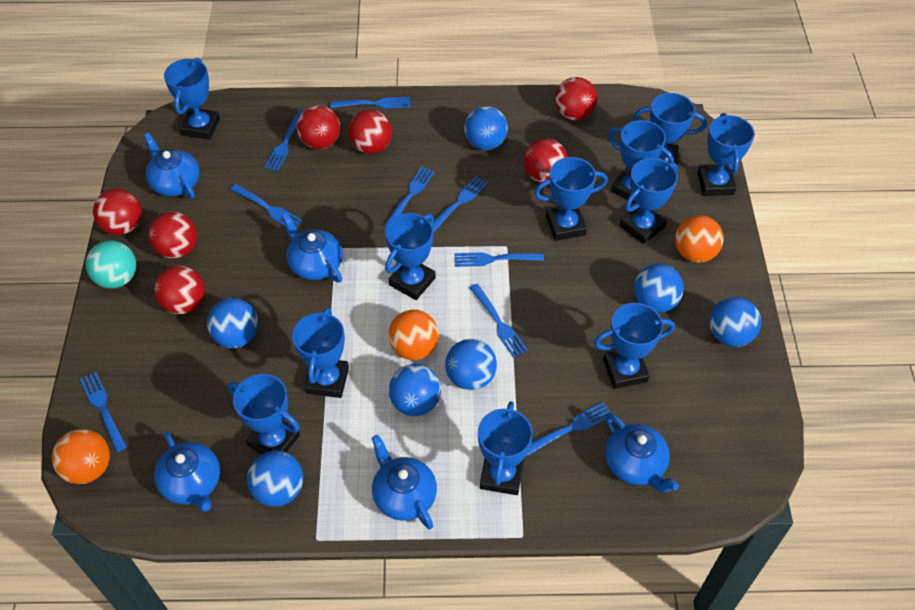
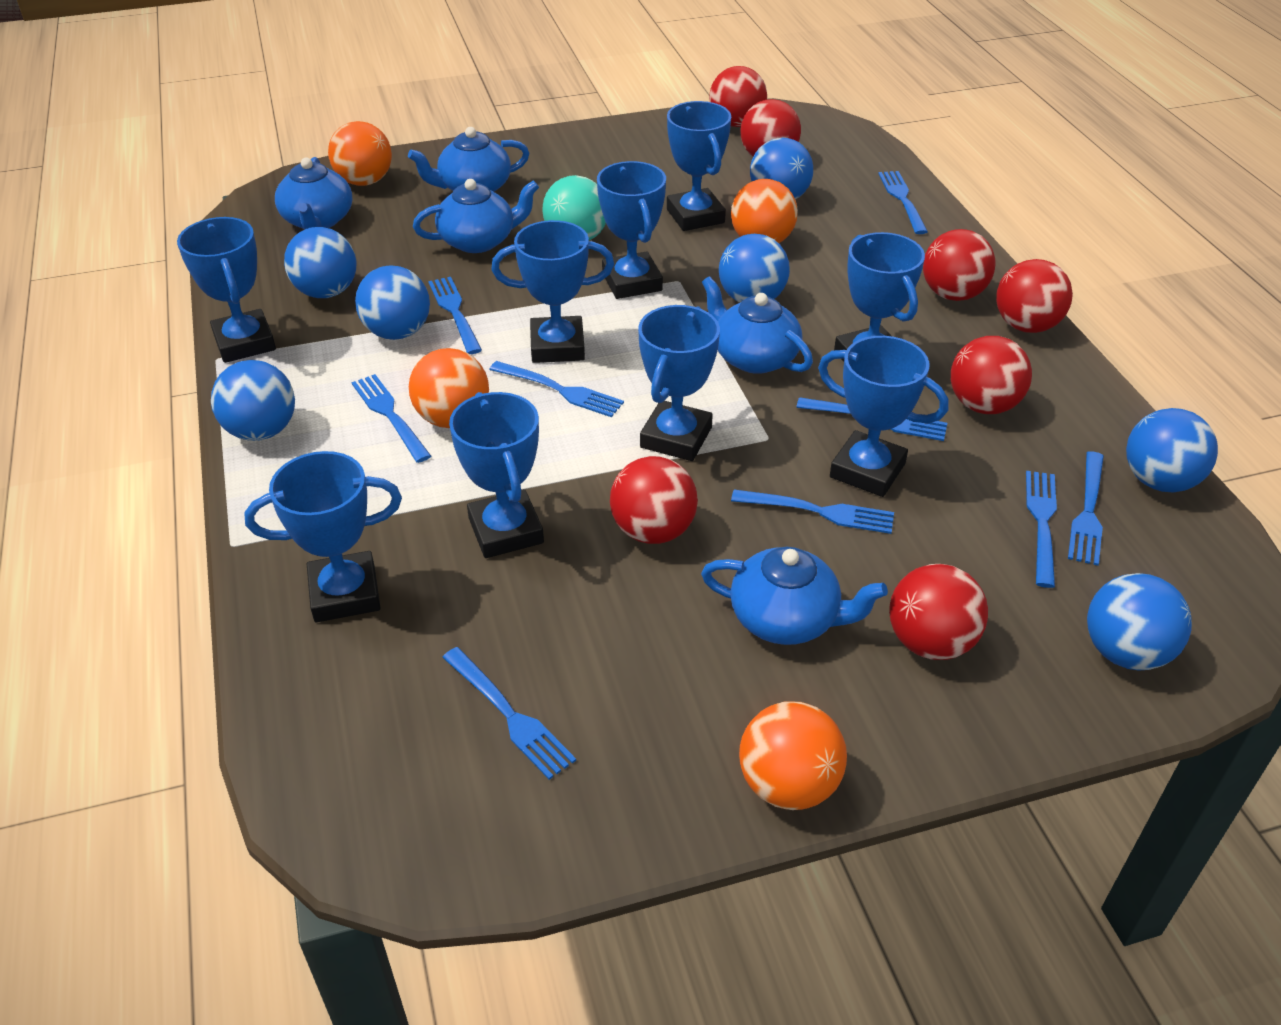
blue trophy: 11 -> 9
orange ball: 3 -> 4

